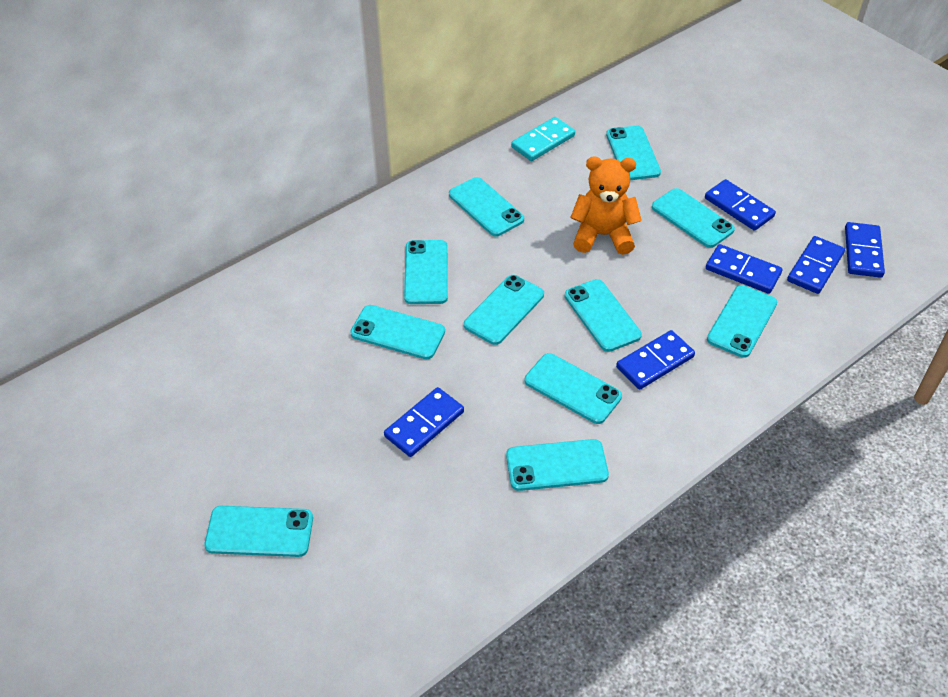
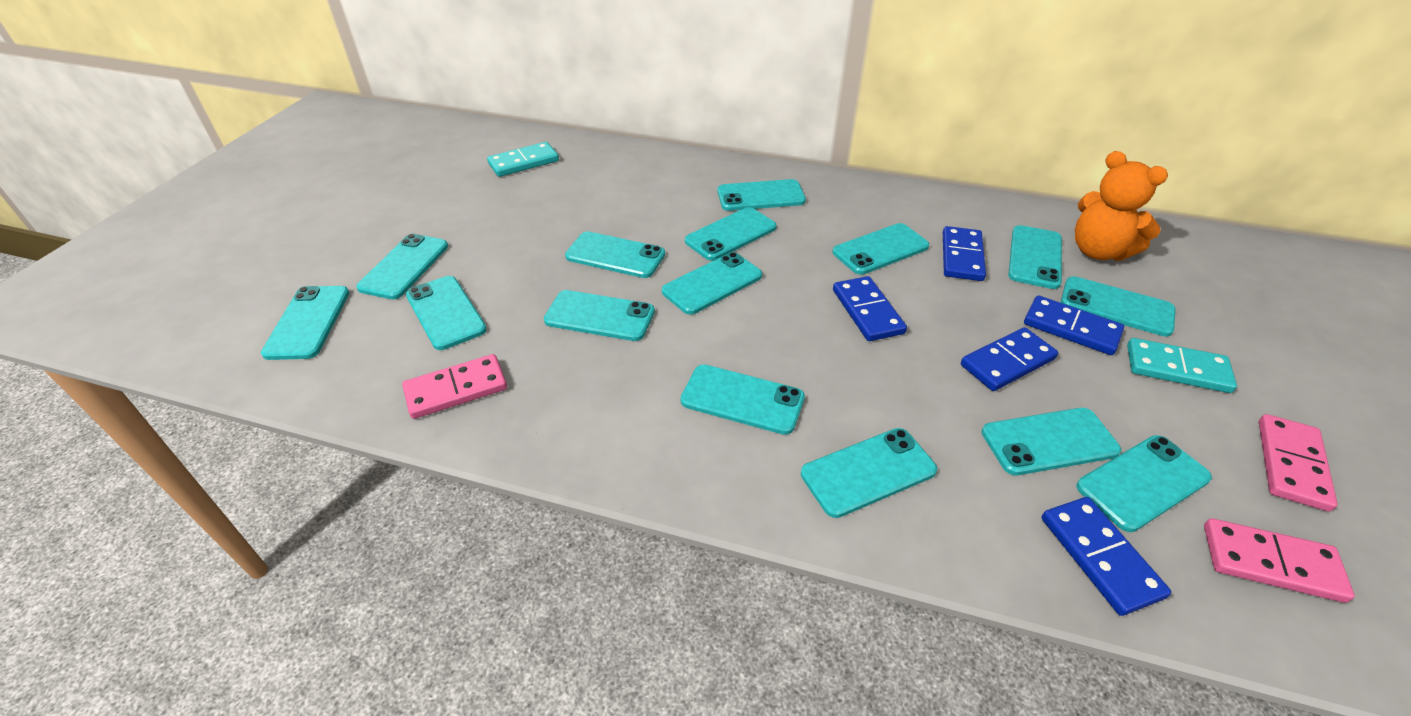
blue domino: 6 -> 5
pink domino: 0 -> 3
turquoise domino: 1 -> 2
turquoise phone: 11 -> 15

